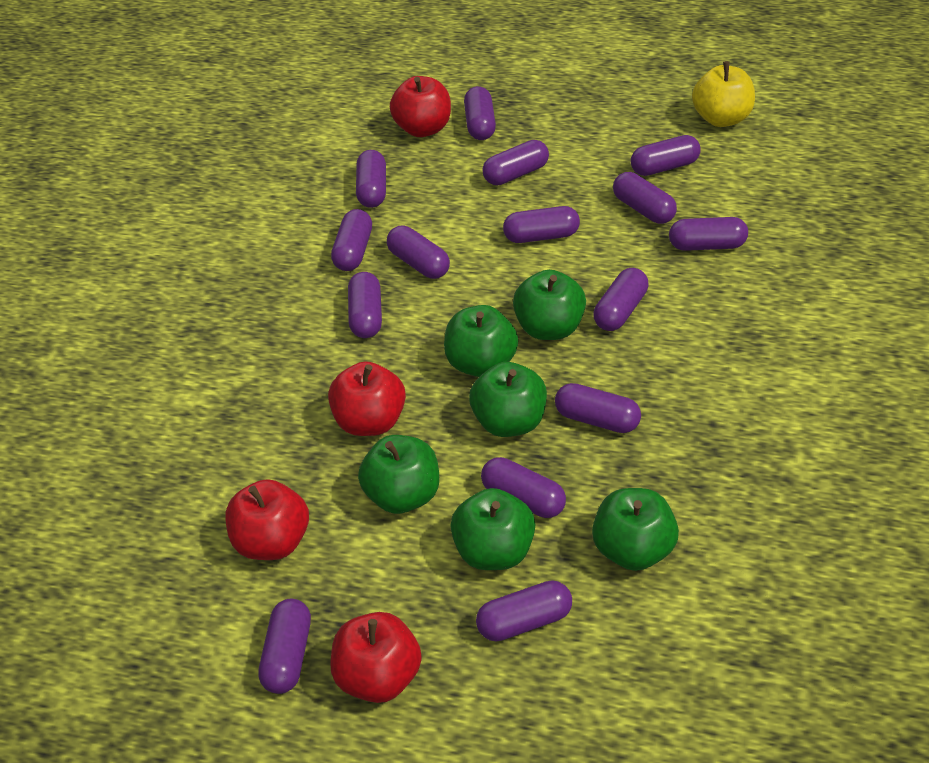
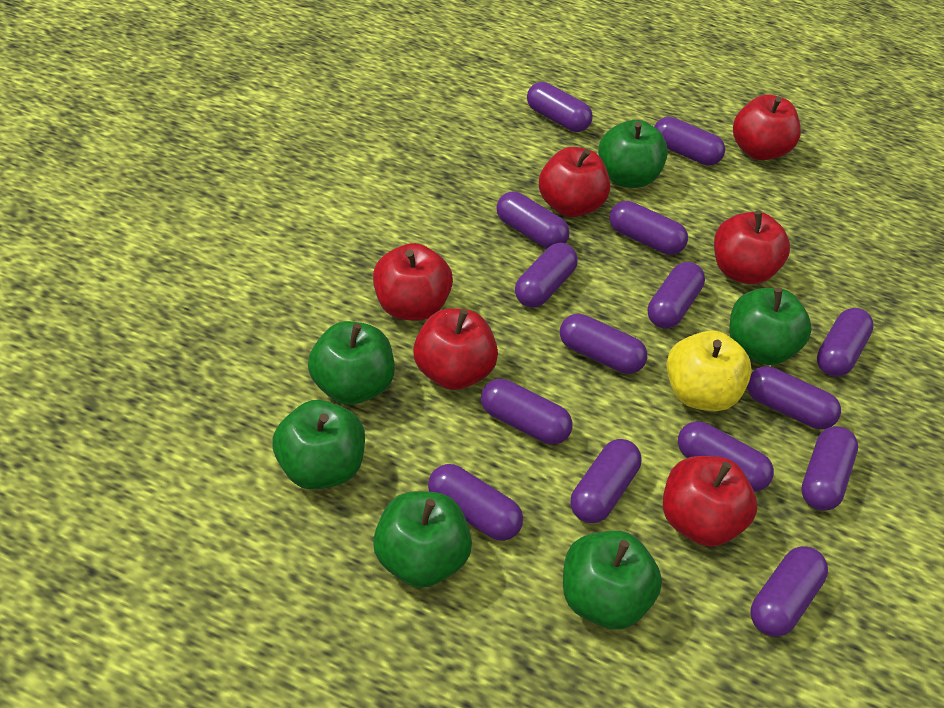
red apple: 4 -> 6

